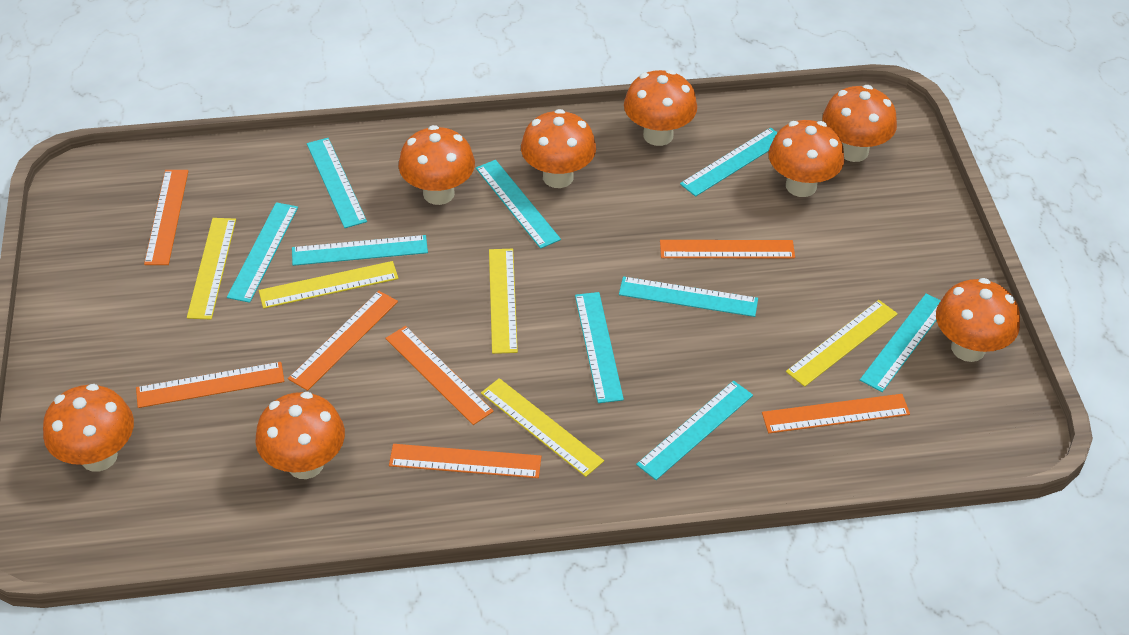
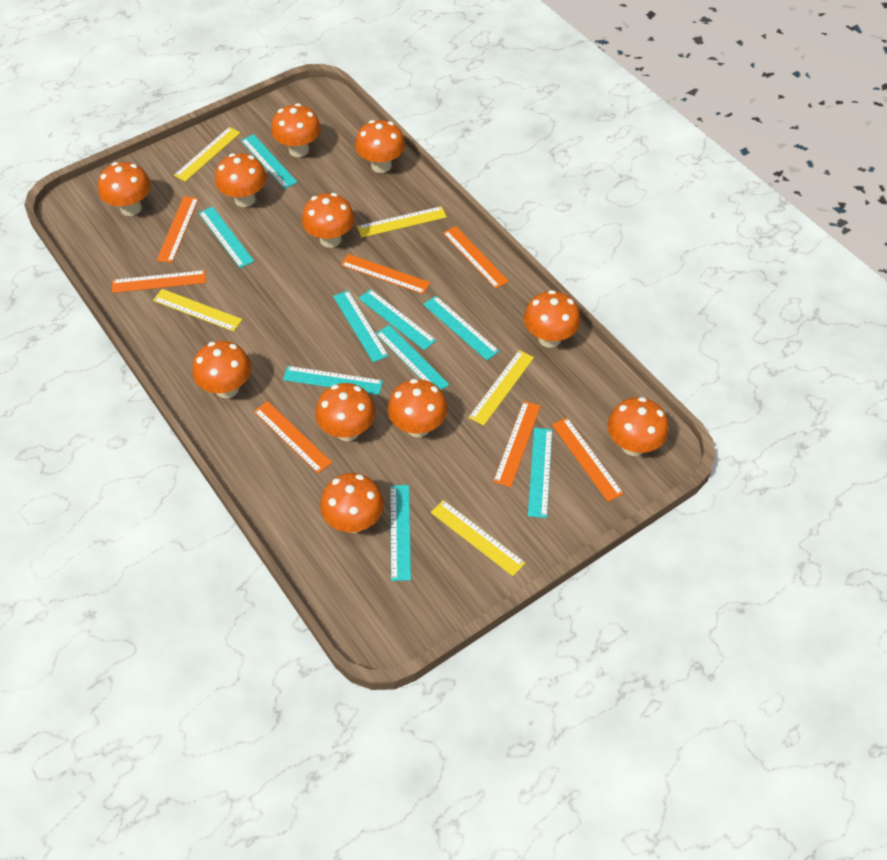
orange mushroom: 8 -> 11

